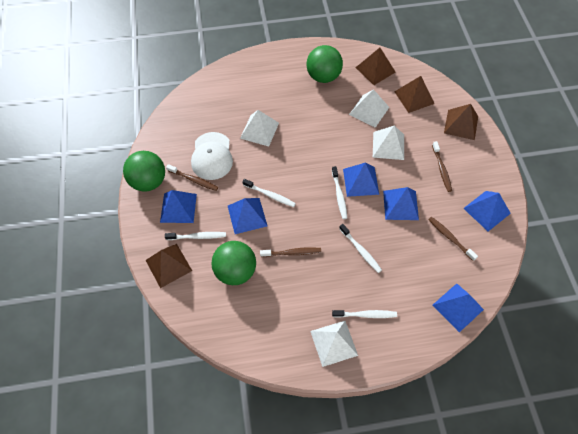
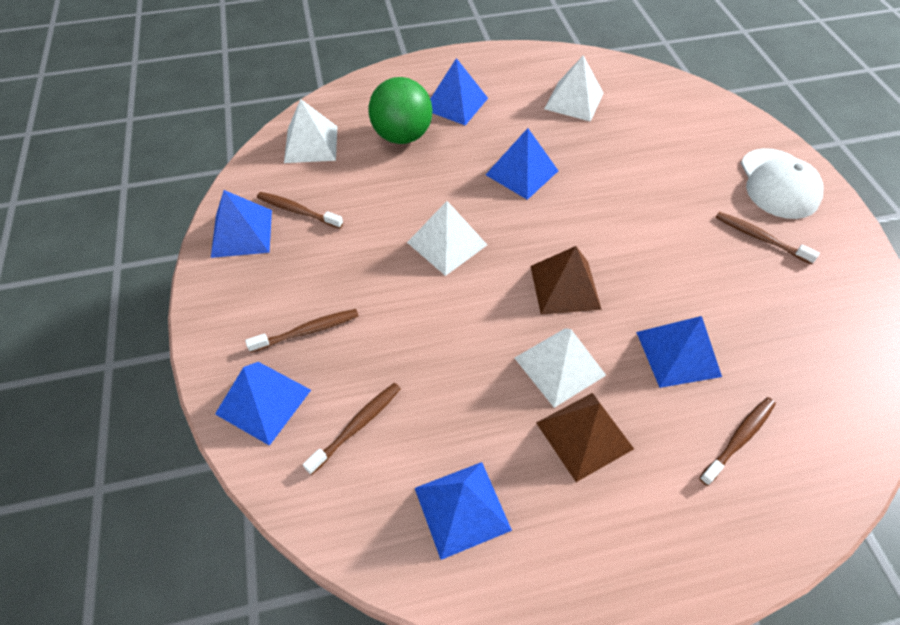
brown pyramid: 4 -> 2
brown toothbrush: 4 -> 5
green ball: 3 -> 1
white toothbrush: 5 -> 0

